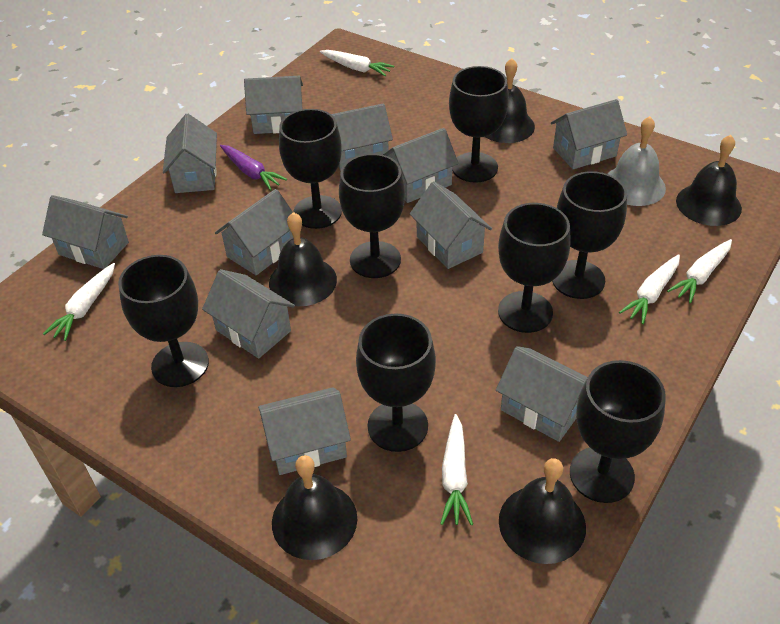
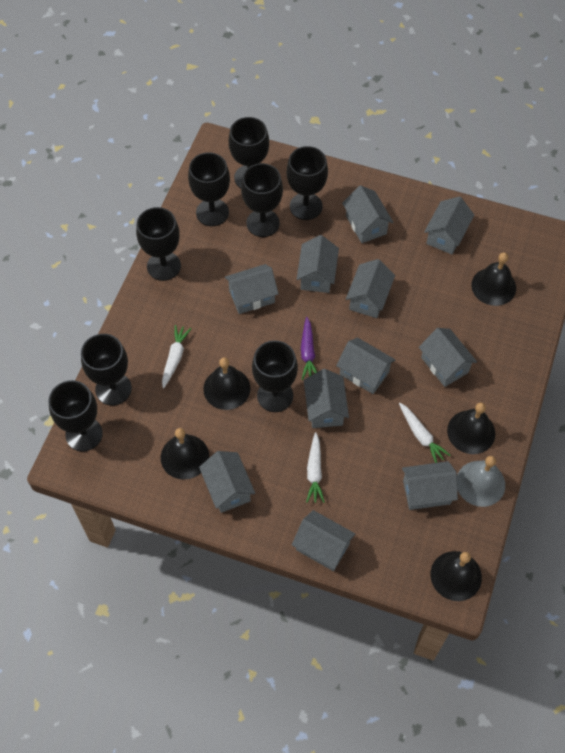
white carrot: 5 -> 3

